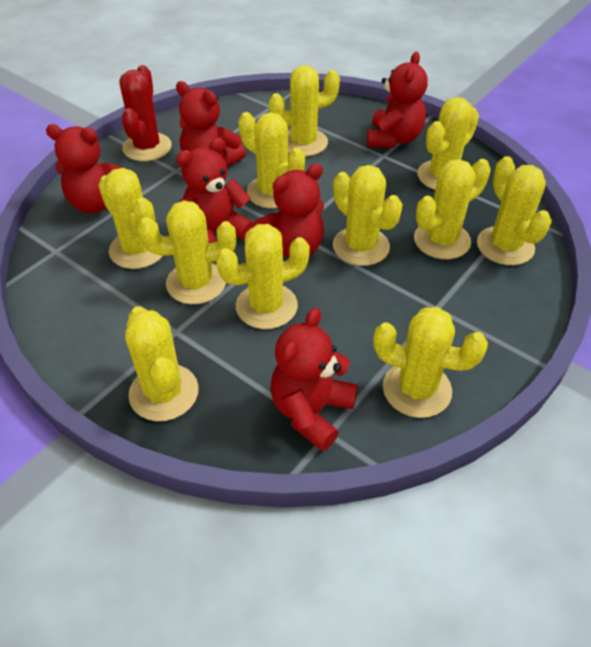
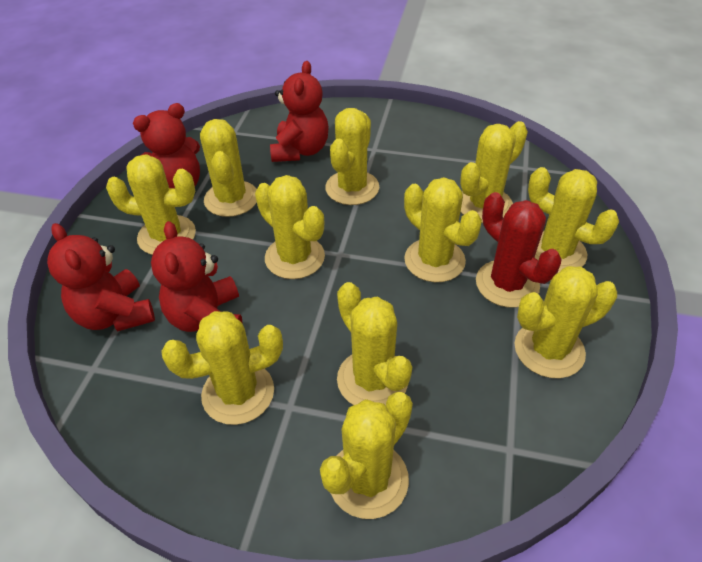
red teddy bear: 6 -> 4

